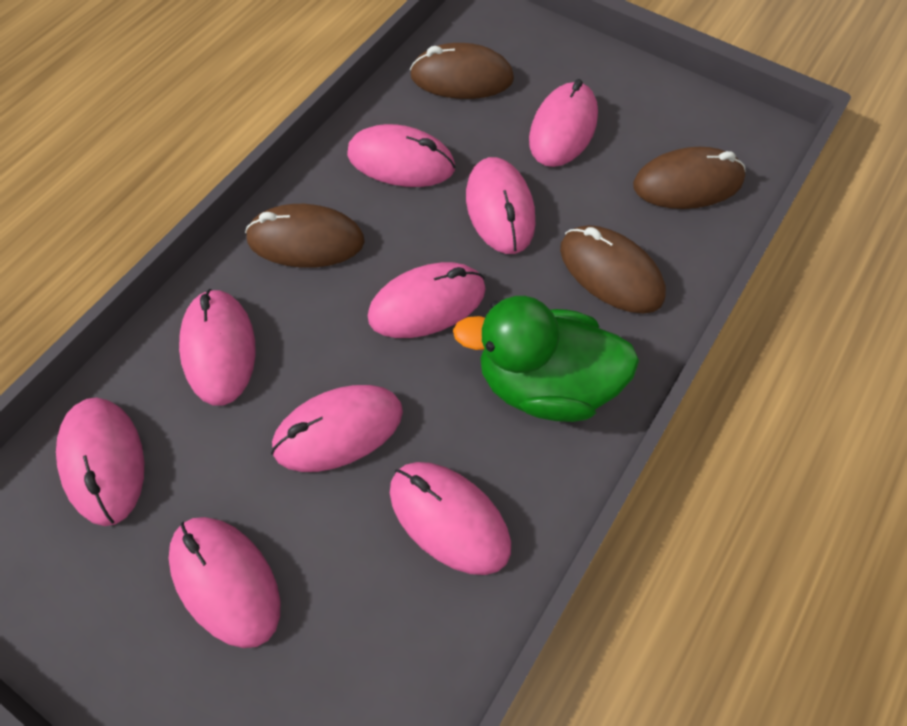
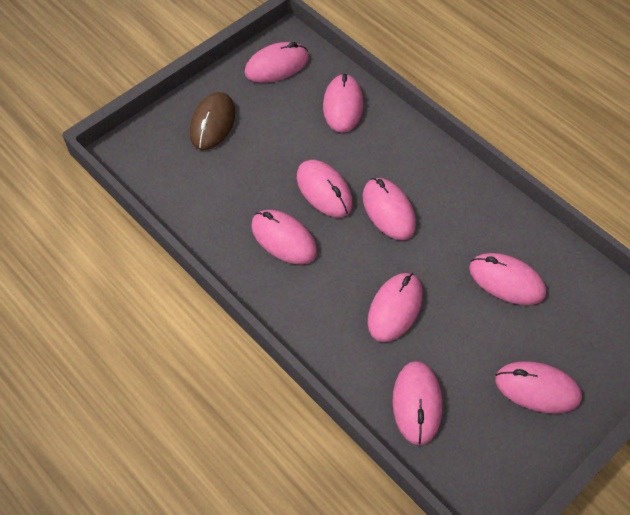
brown mouse: 4 -> 1
green duck: 1 -> 0

